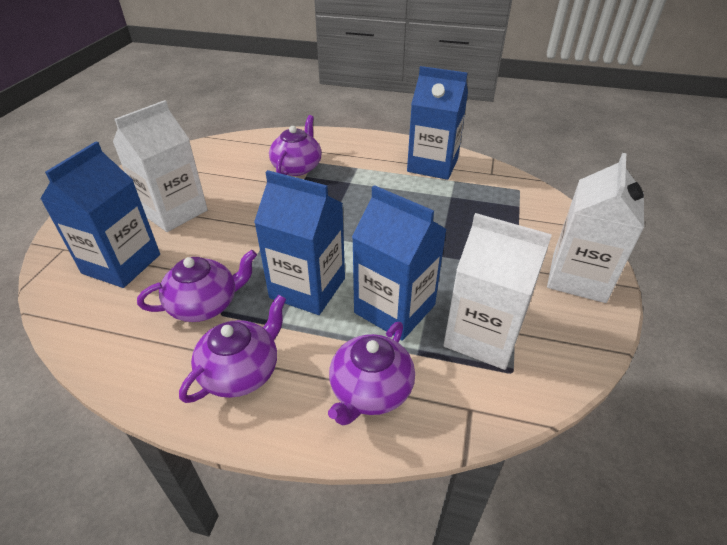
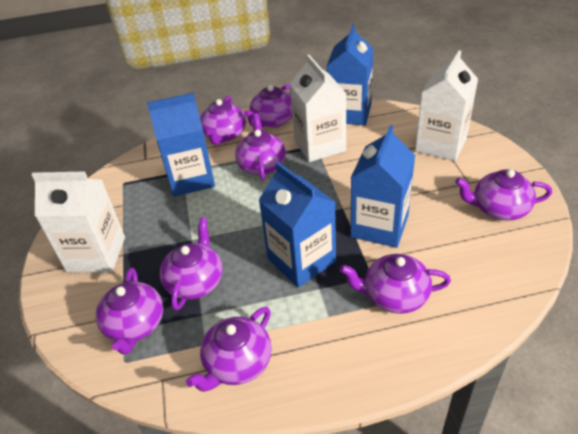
purple teapot: 4 -> 8

